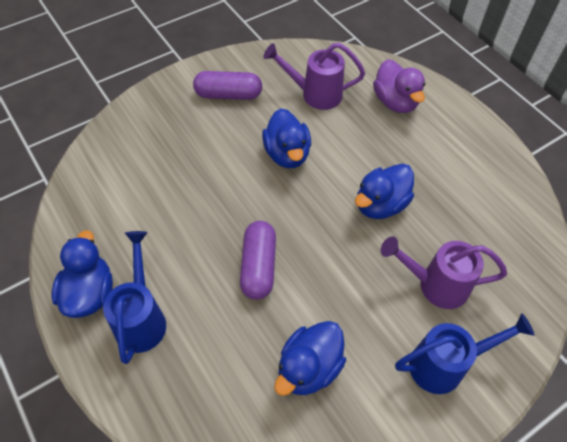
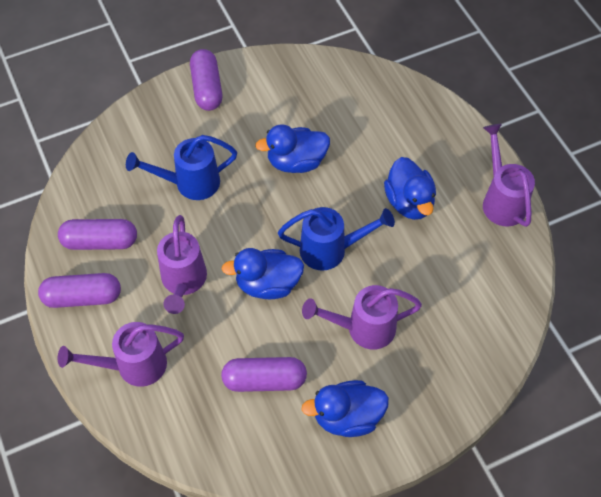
purple capsule: 2 -> 4
purple duck: 1 -> 0
purple watering can: 2 -> 4

